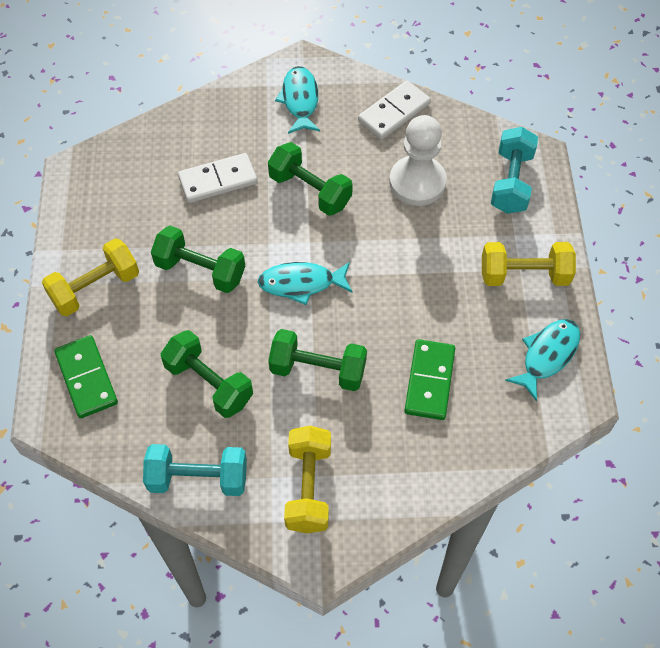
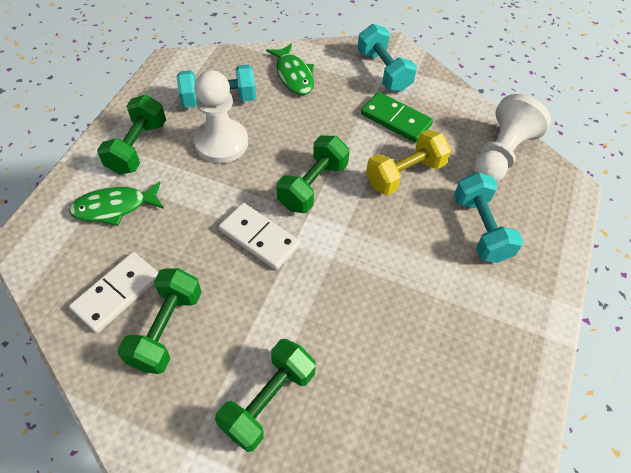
green domino: 2 -> 1
green fish: 0 -> 2
turquoise dumbbell: 2 -> 3
turquoise fish: 3 -> 0
white pawn: 1 -> 2
yellow dumbbell: 3 -> 1

